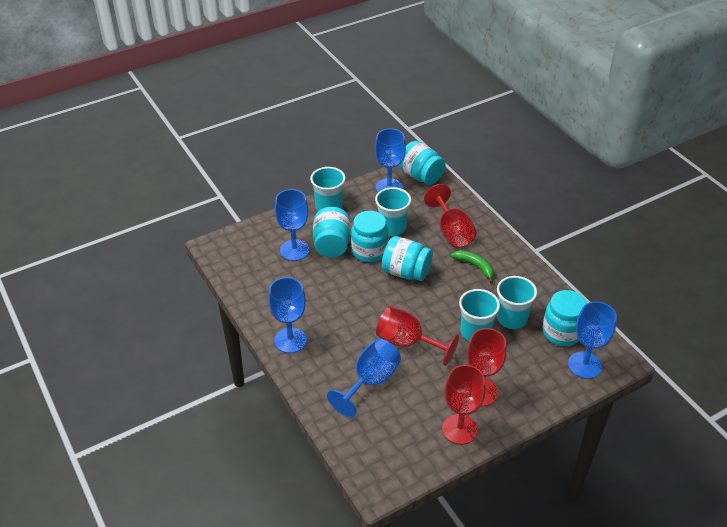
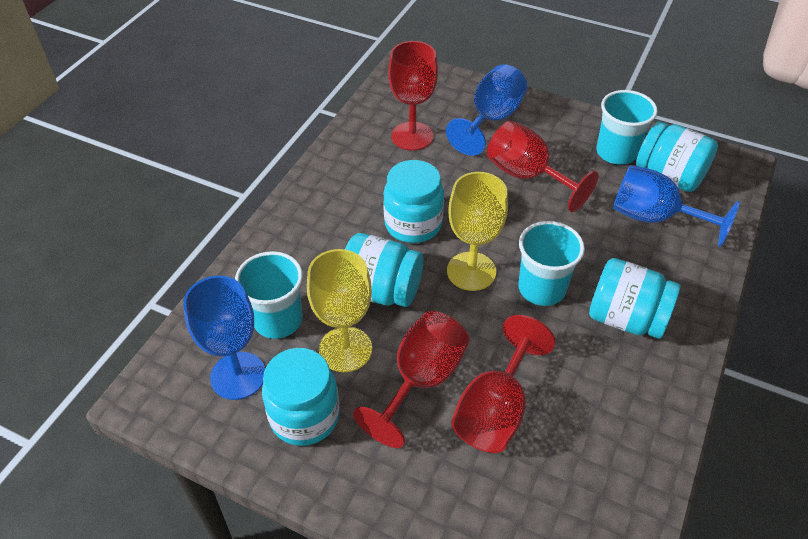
blue goblet: 5 -> 3
green banana: 1 -> 0
turquoise cup: 4 -> 3
yellow goblet: 0 -> 2

